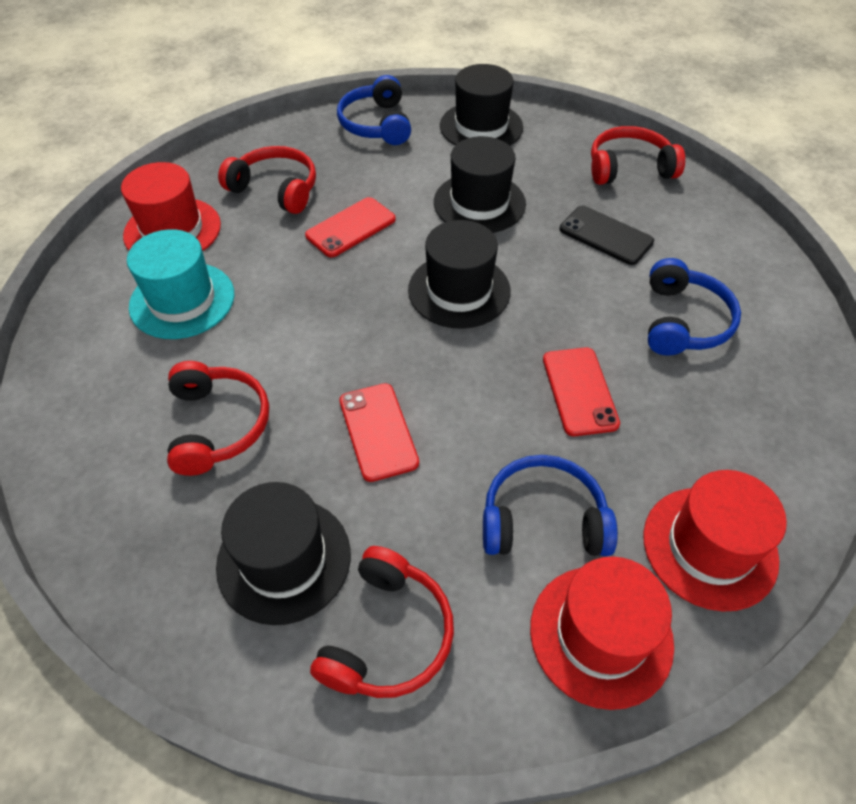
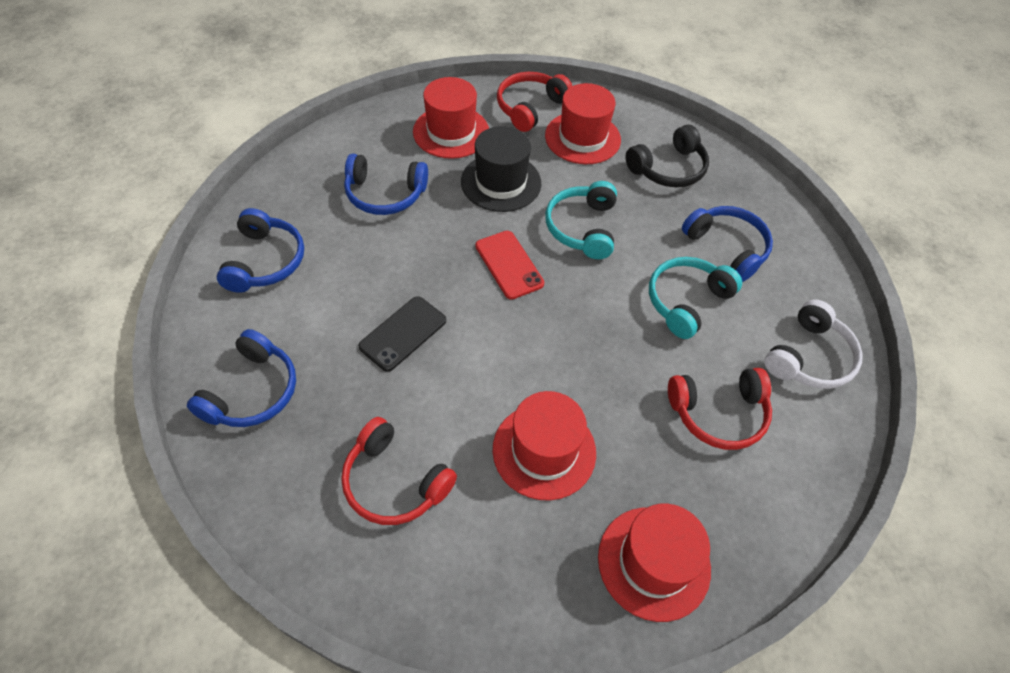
black hat: 4 -> 1
black headphones: 0 -> 1
blue headphones: 3 -> 4
red hat: 3 -> 4
red headphones: 4 -> 3
red phone: 3 -> 1
turquoise hat: 1 -> 0
turquoise headphones: 0 -> 2
white headphones: 0 -> 1

